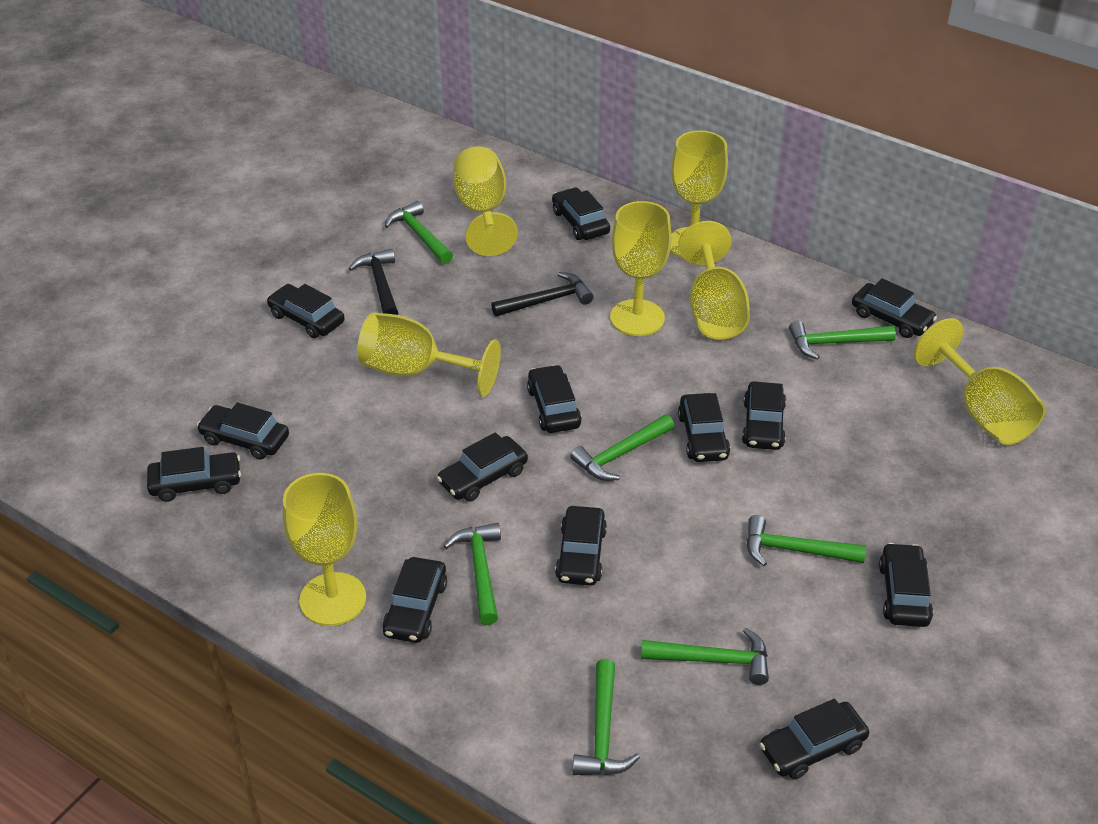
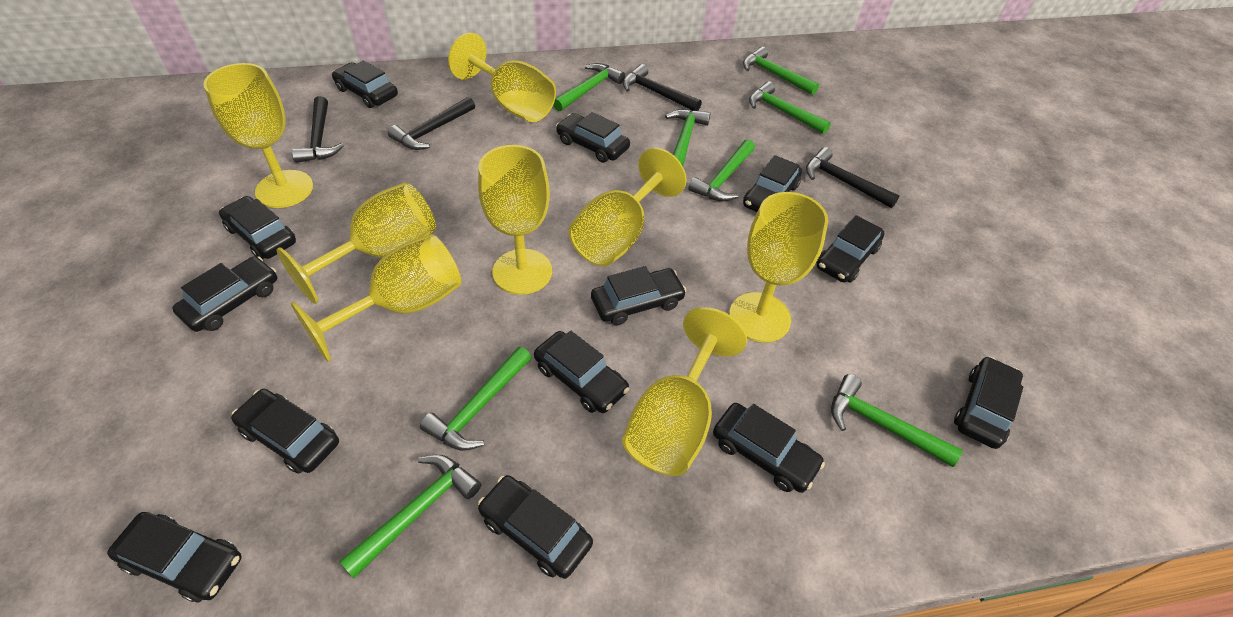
black hammer: 2 -> 4
green hammer: 7 -> 8
yellow goblet: 7 -> 8

